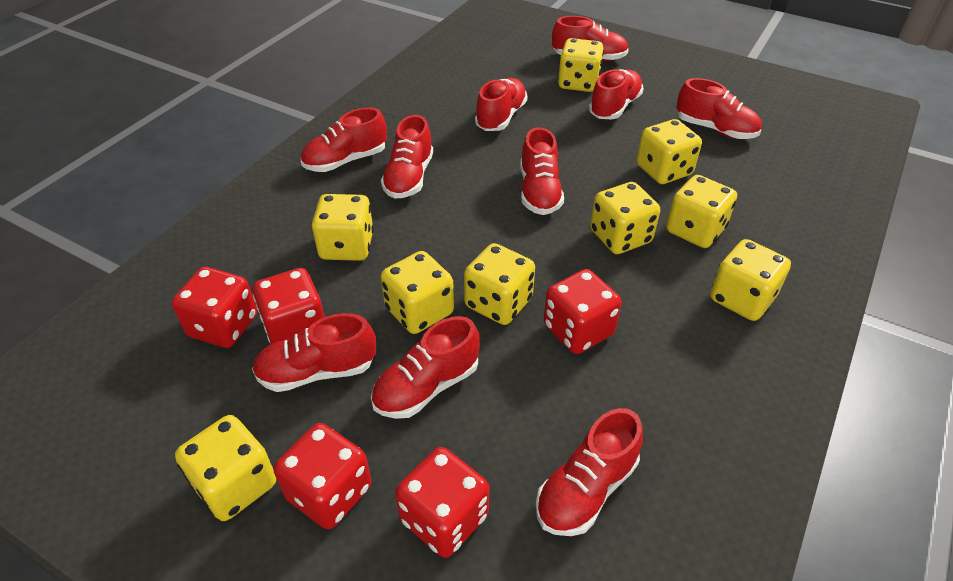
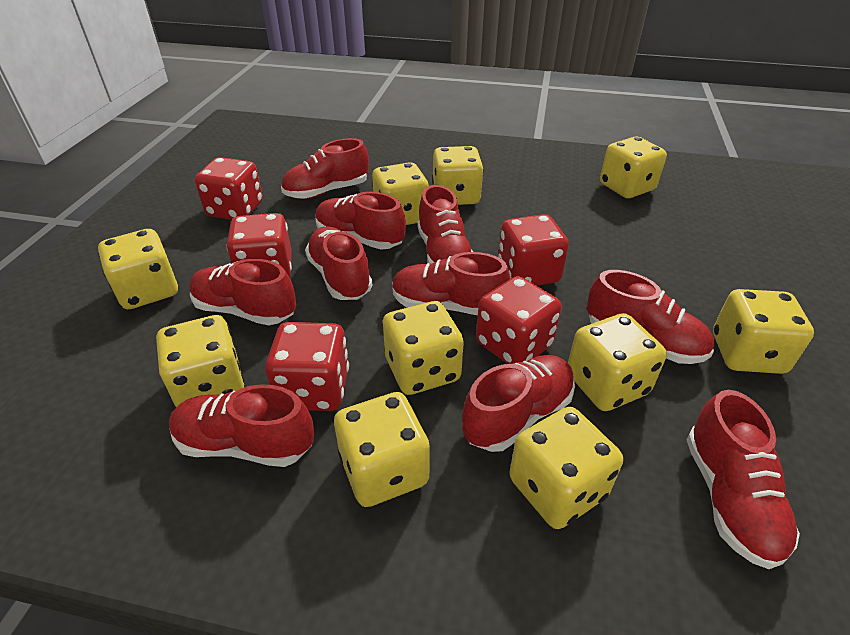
yellow dice: 9 -> 10

